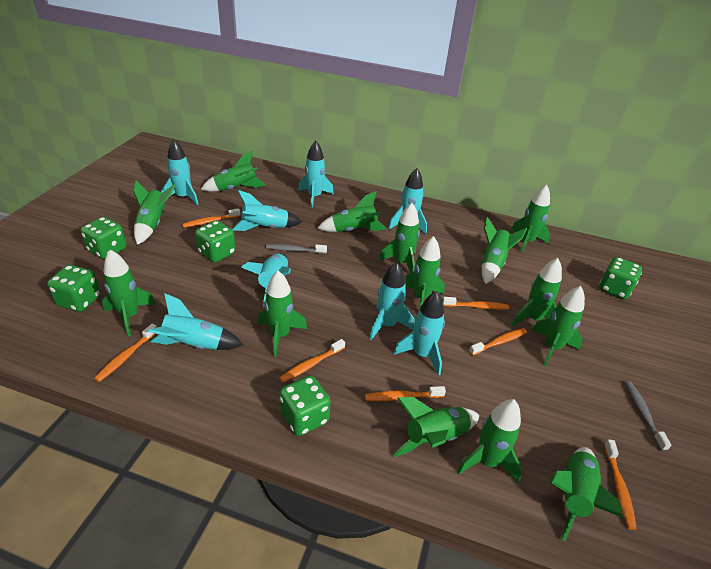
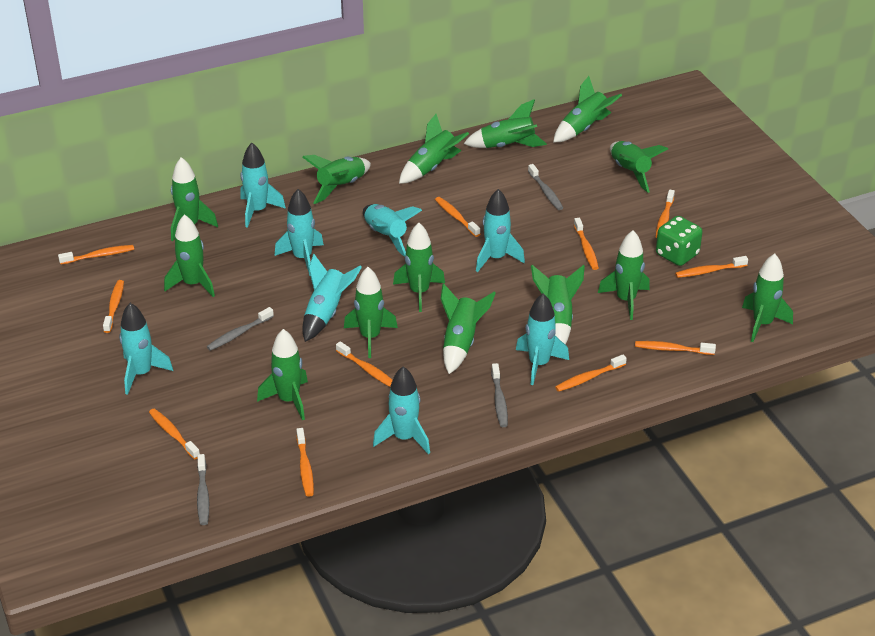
green dice: 5 -> 1
grey toothbrush: 2 -> 4
orange toothbrush: 7 -> 11

